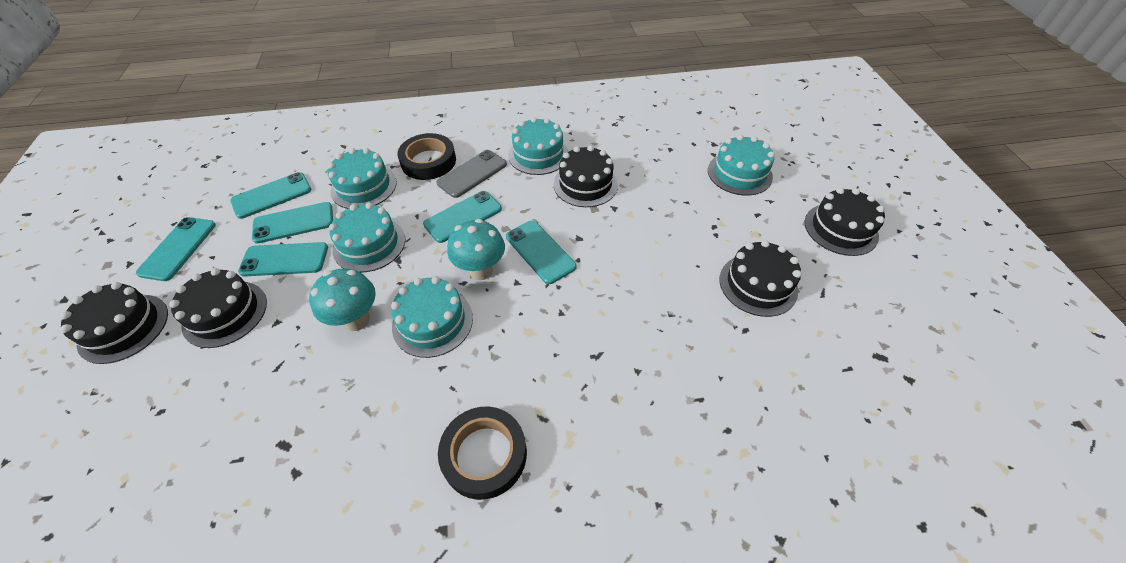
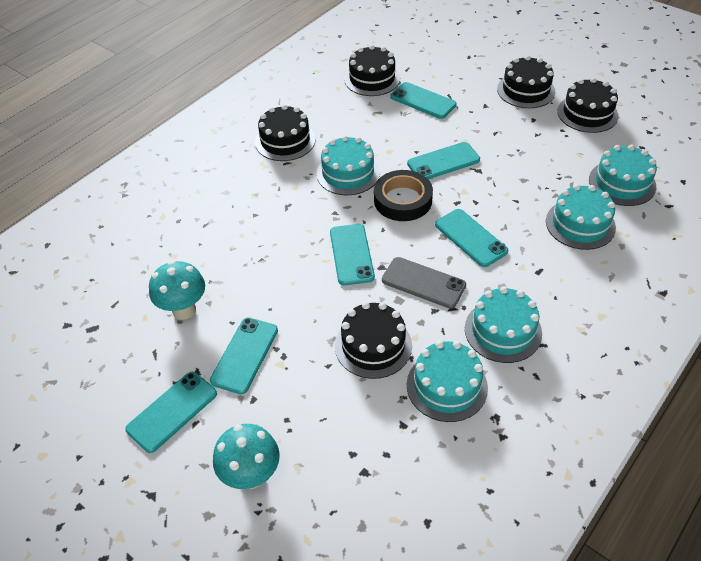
black tape: 2 -> 1

